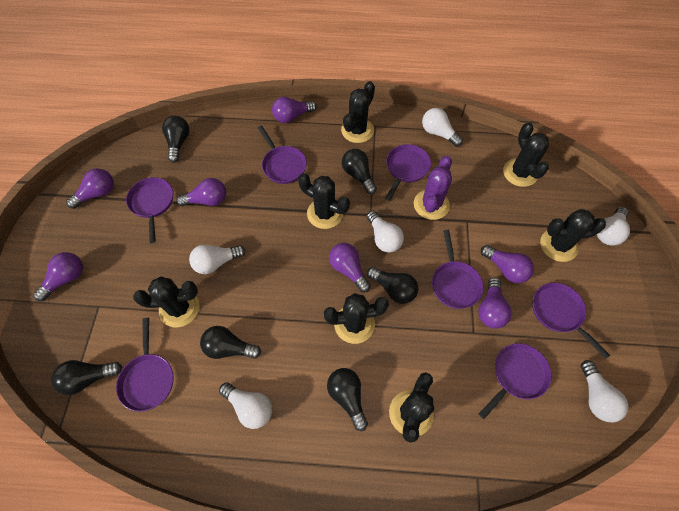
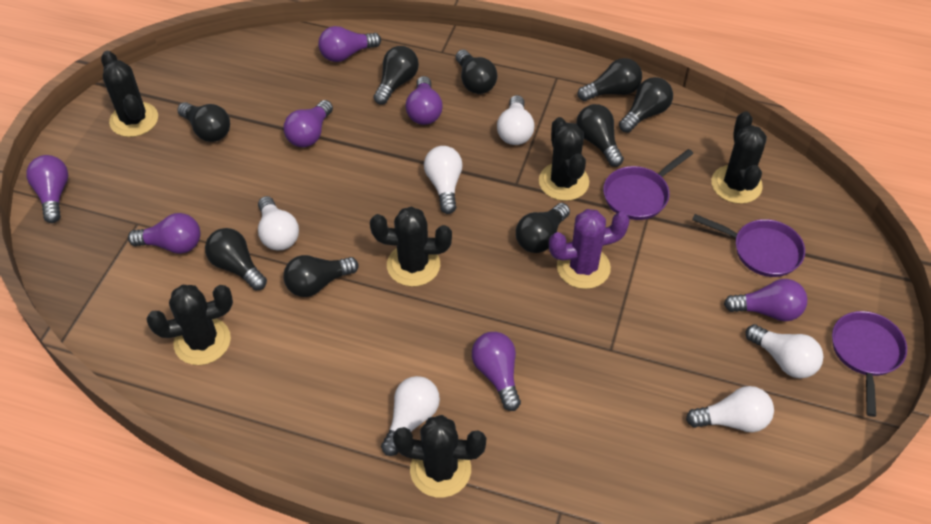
black cactus: 7 -> 6
black light bulb: 6 -> 9
purple pan: 7 -> 3

